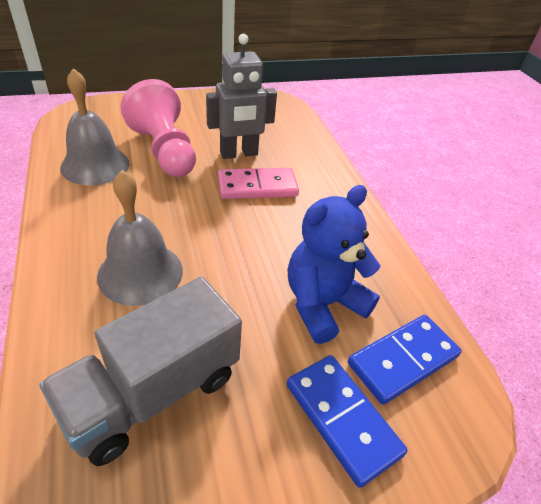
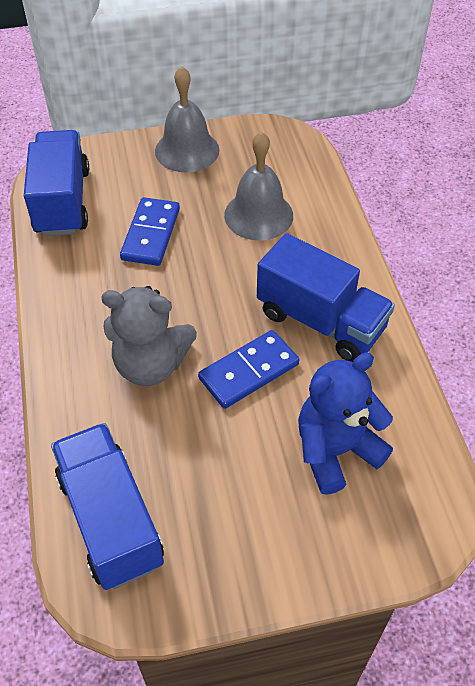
blue truck: 0 -> 3
grey robot: 1 -> 0
grey teddy bear: 0 -> 1
grey truck: 1 -> 0
pink domino: 1 -> 0
pink pawn: 1 -> 0

